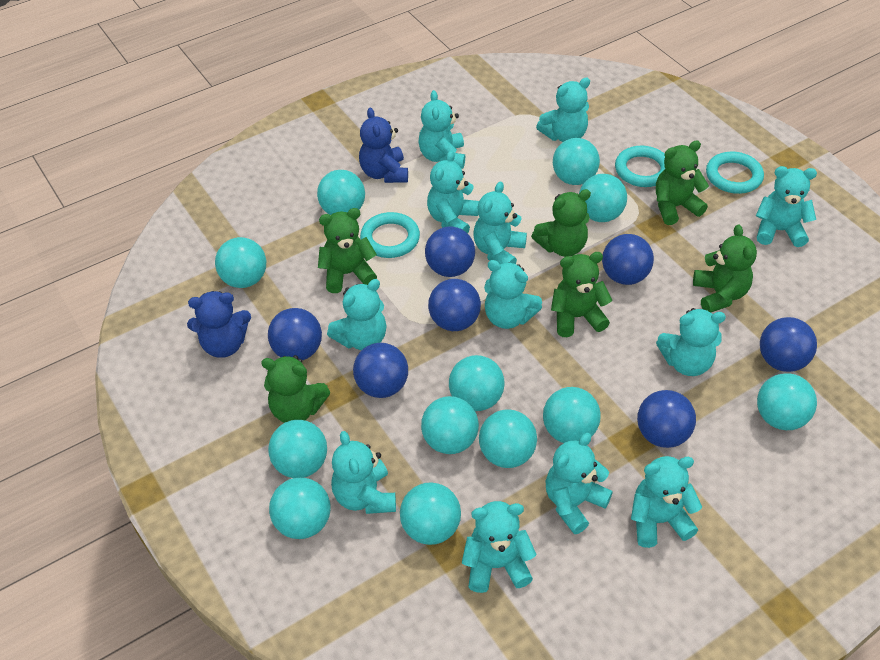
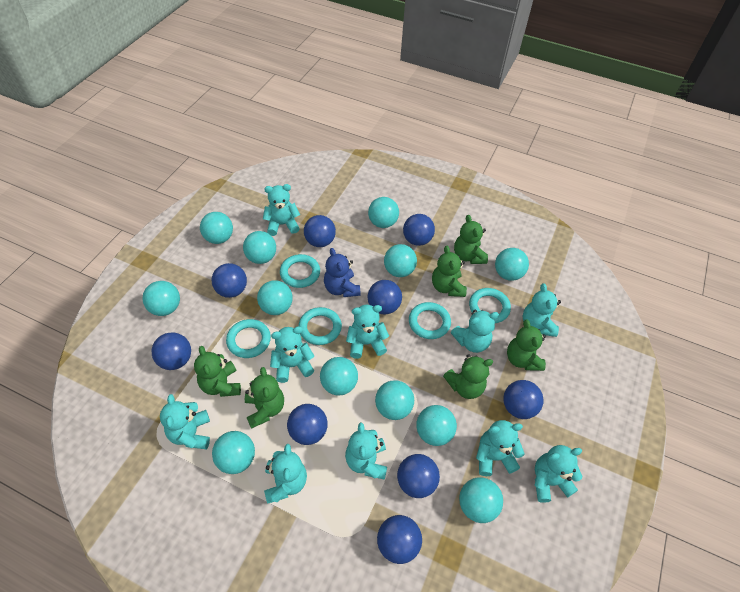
blue ball: 7 -> 9
blue teddy bear: 2 -> 1
turquoise ring: 3 -> 5
turquoise teddy bear: 12 -> 10

